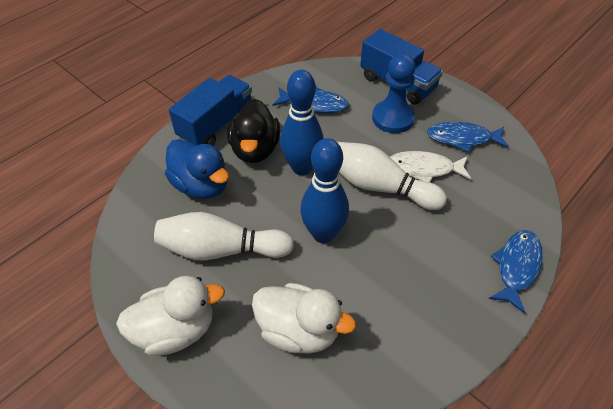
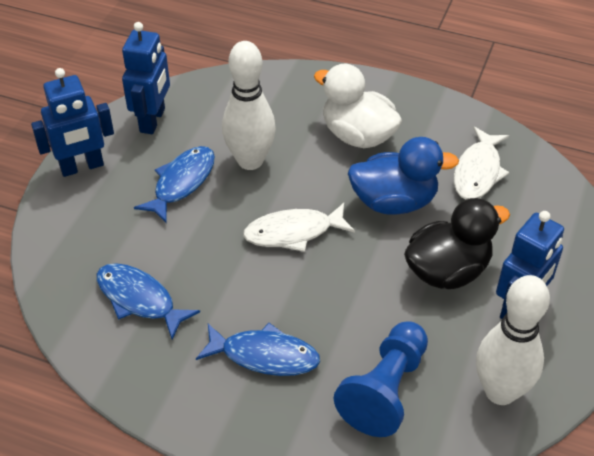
blue bowling pin: 2 -> 0
blue robot: 0 -> 3
blue truck: 2 -> 0
white duck: 2 -> 1
white fish: 1 -> 2

